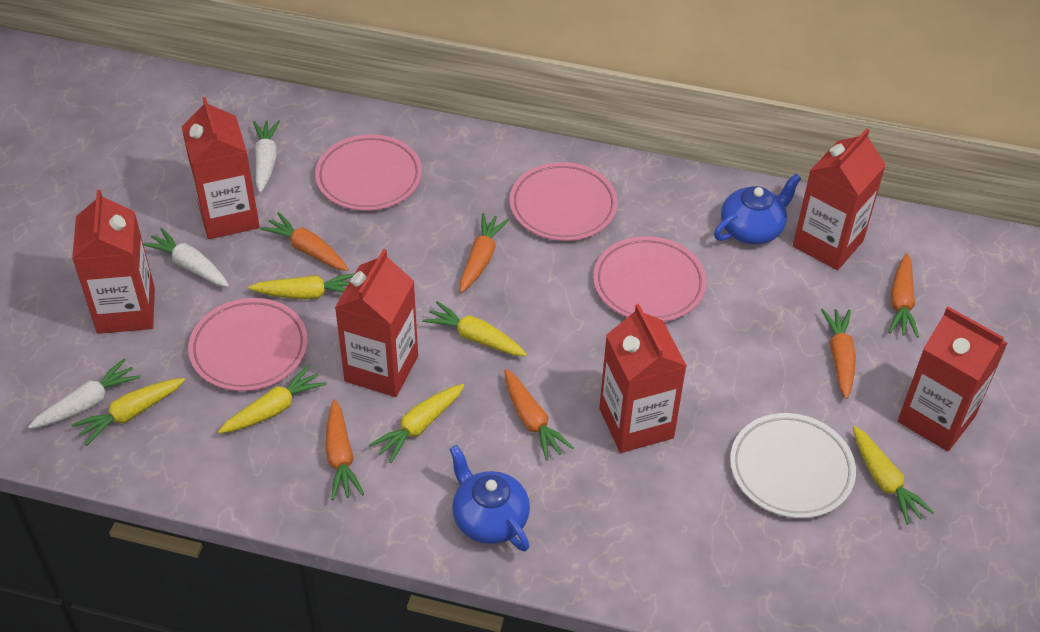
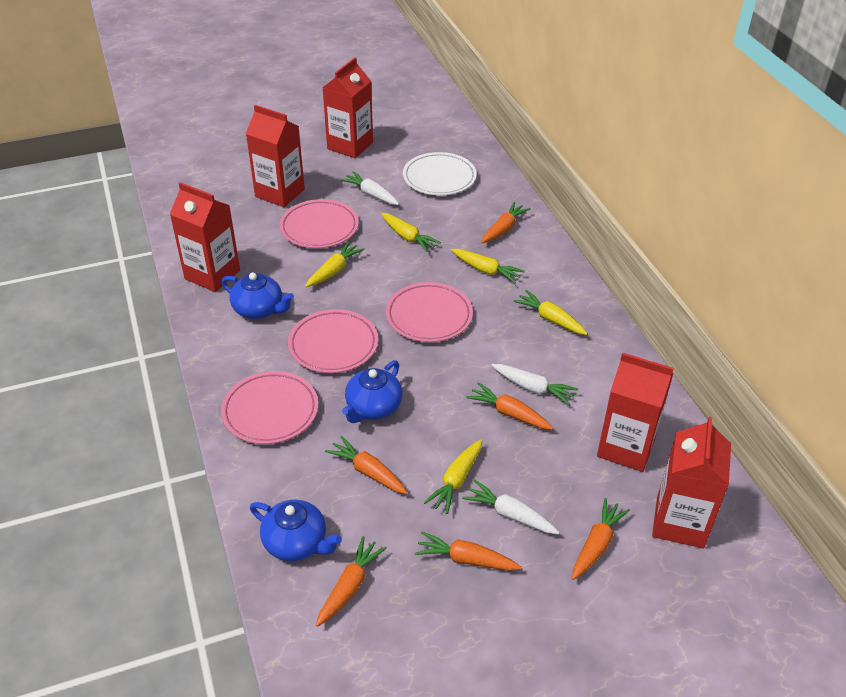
blue teapot: 2 -> 3
red carton: 6 -> 5
yellow carrot: 6 -> 5

